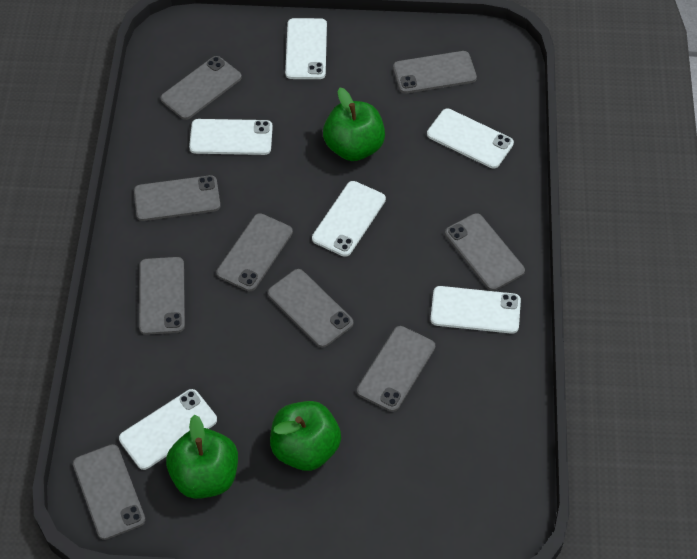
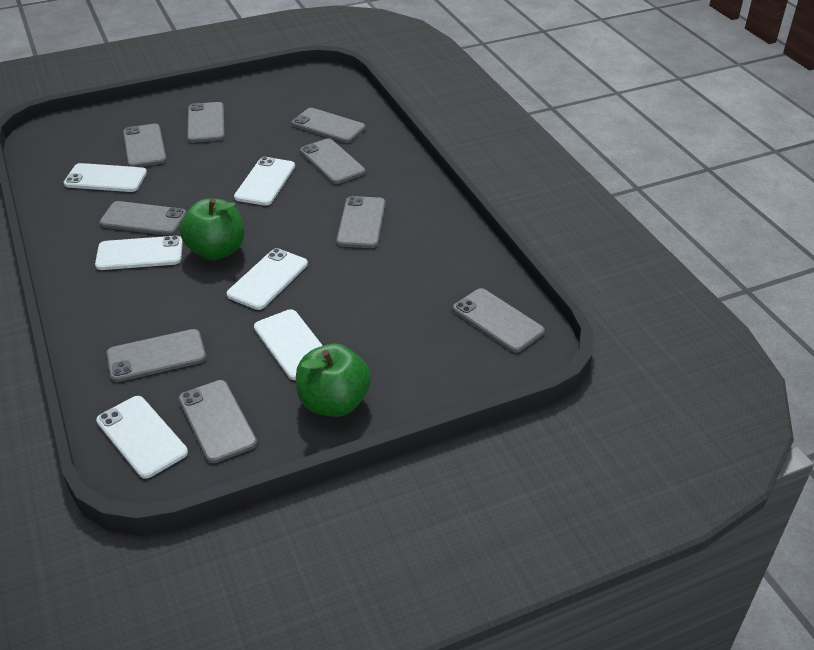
green apple: 3 -> 2

